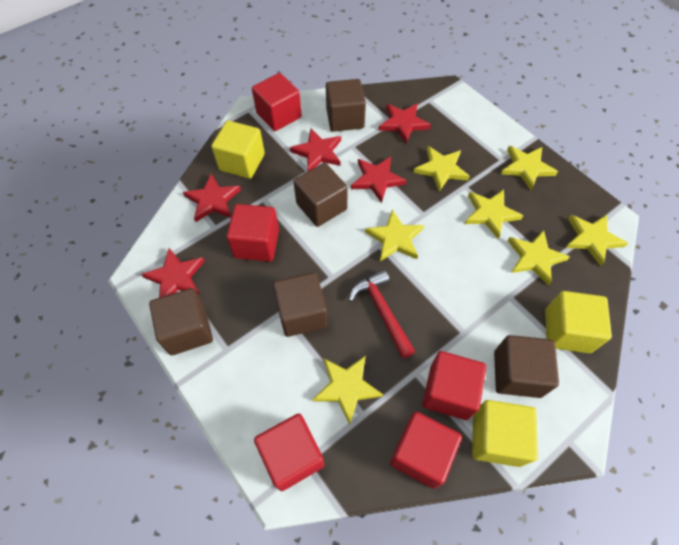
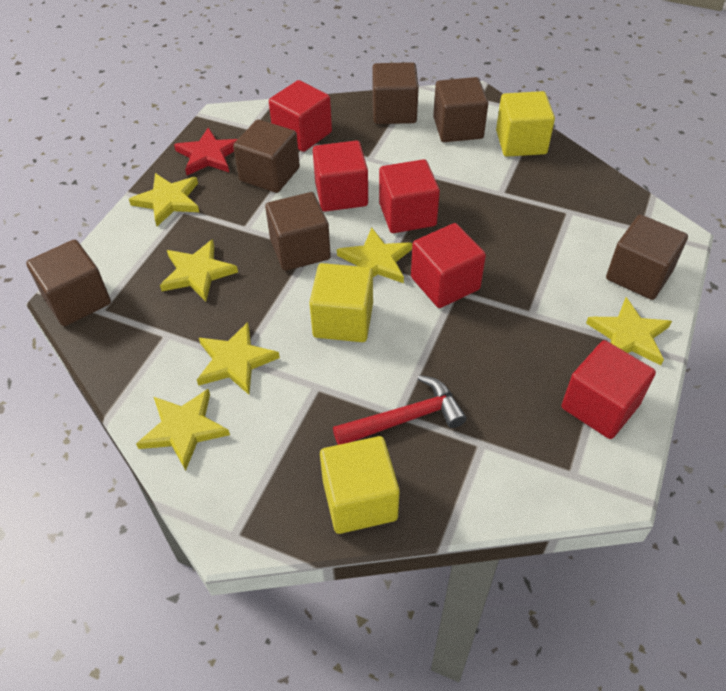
brown cube: 5 -> 6
red star: 5 -> 1
yellow star: 7 -> 6

